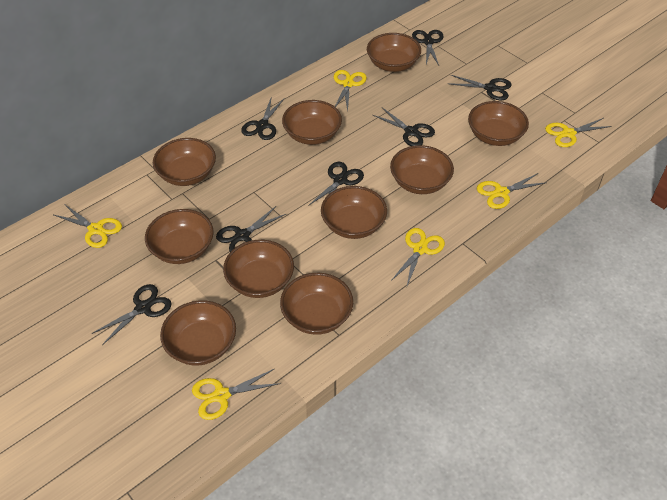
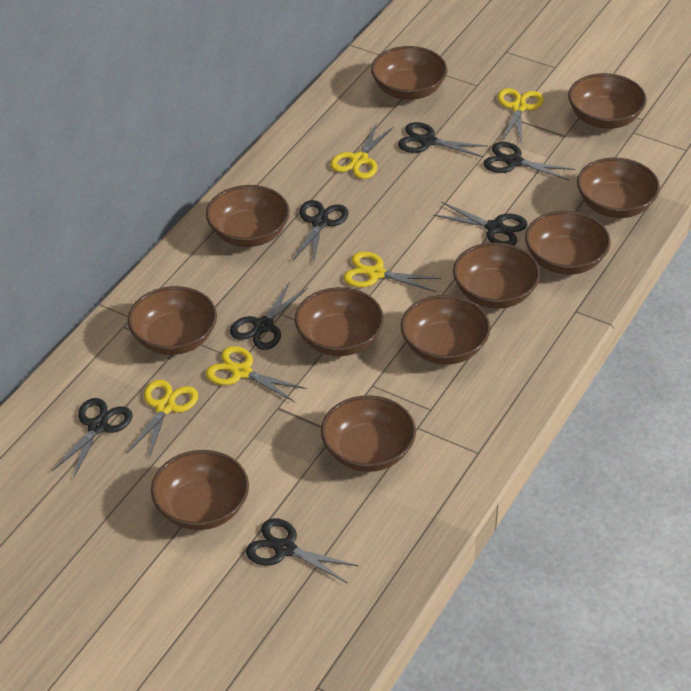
brown bowl: 10 -> 11
yellow scissors: 6 -> 5

